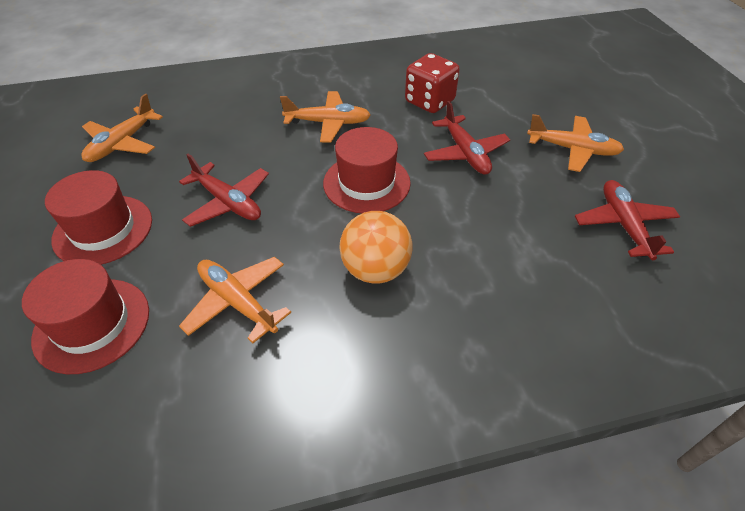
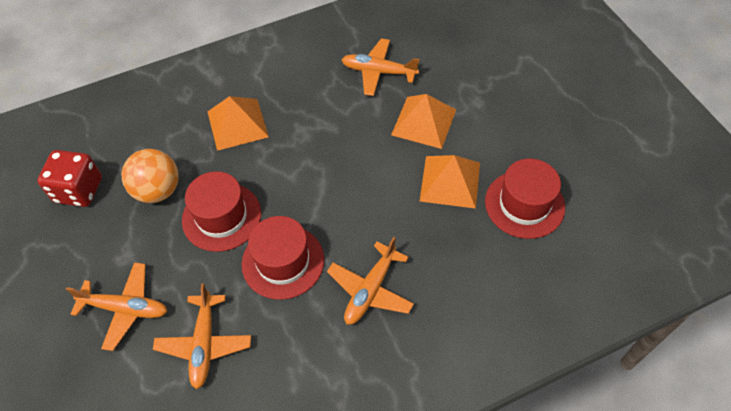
orange pyramid: 0 -> 3
red plane: 3 -> 0

